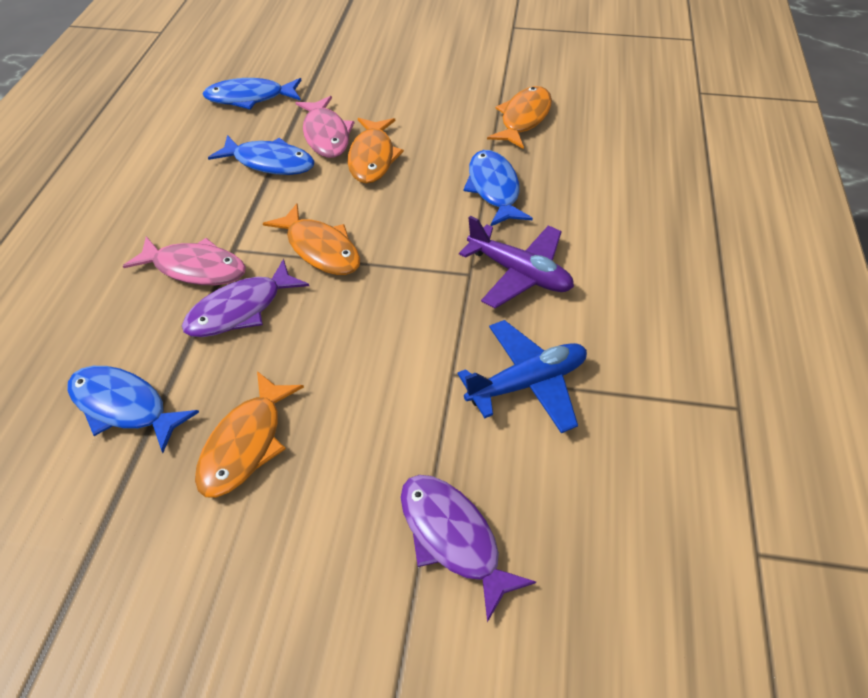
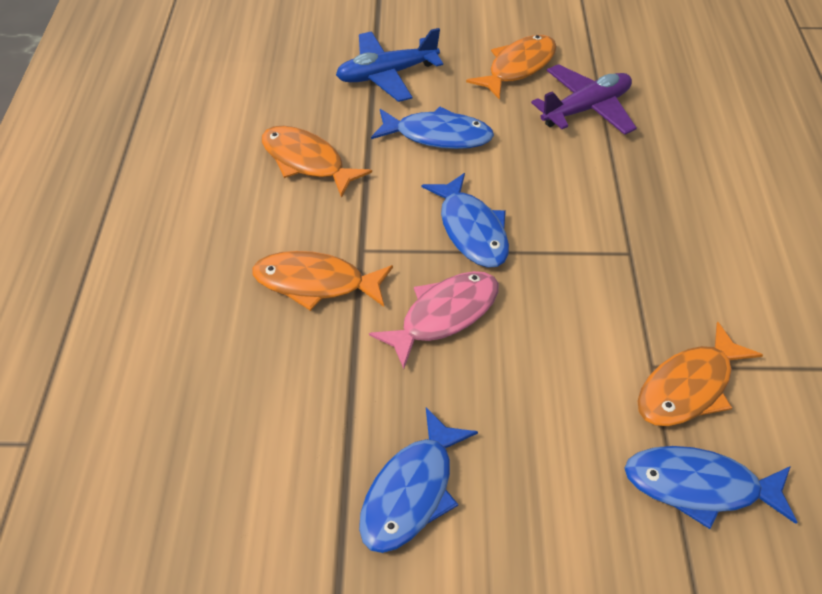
pink fish: 2 -> 1
purple fish: 2 -> 0

